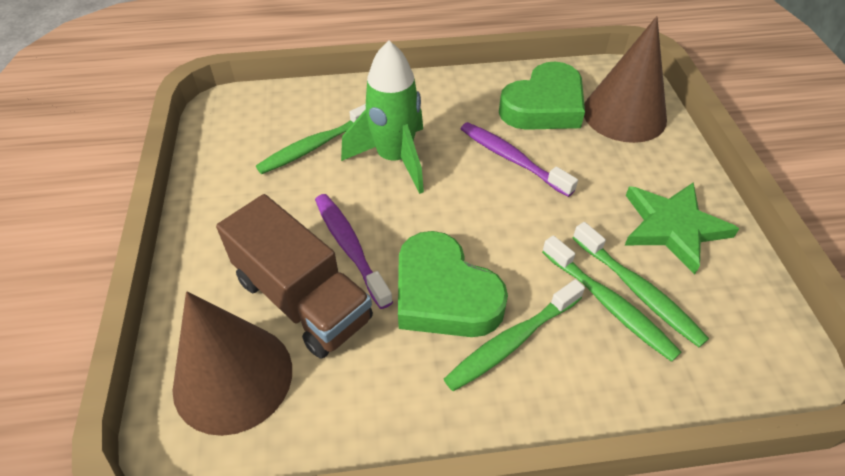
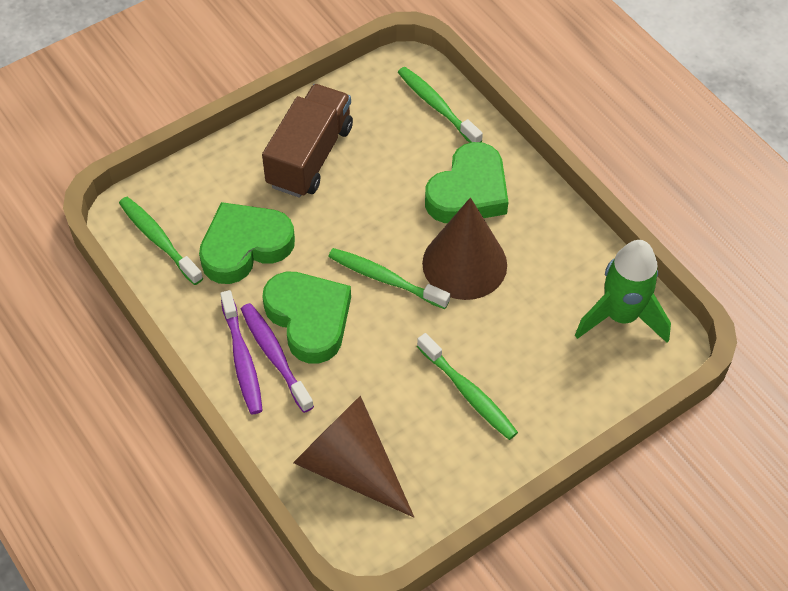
green heart: 2 -> 3
green star: 1 -> 0

